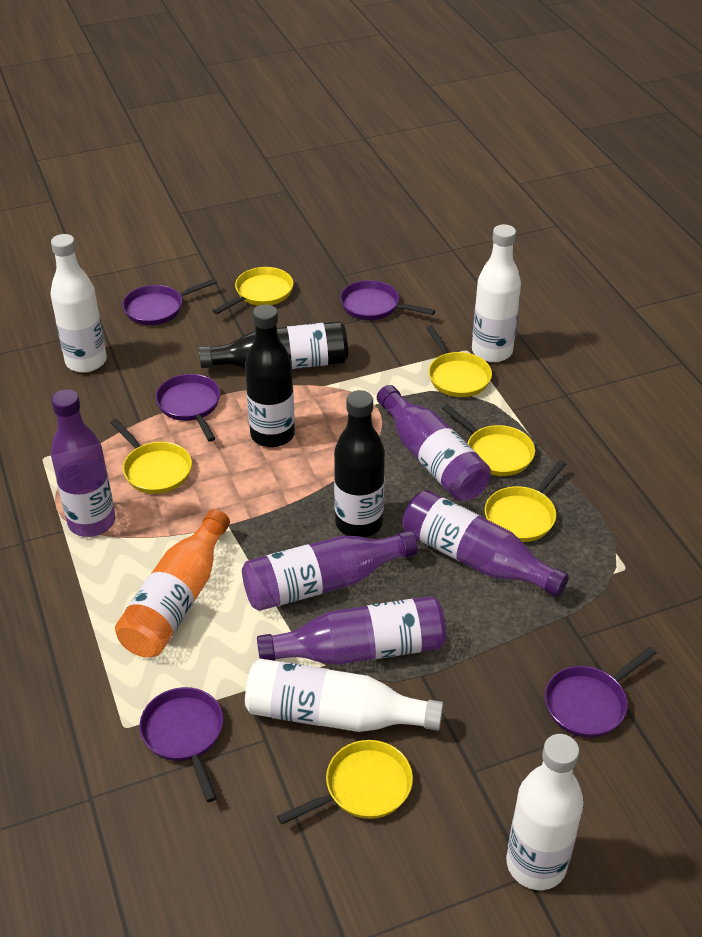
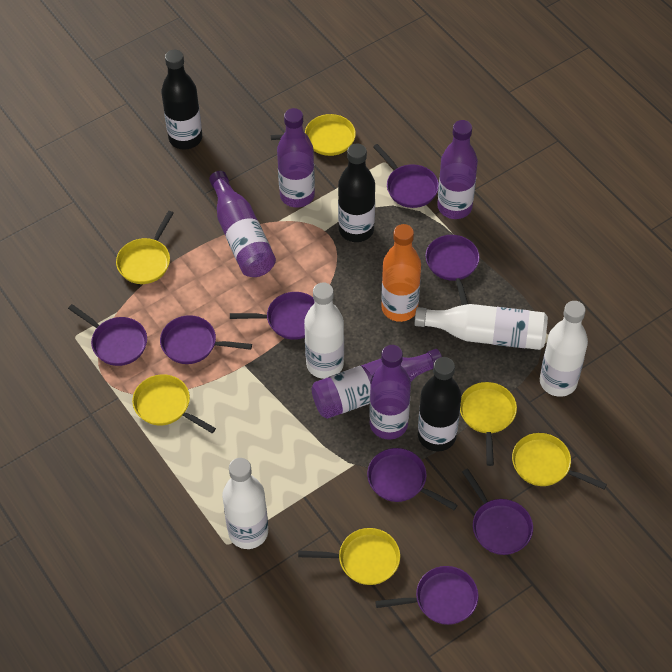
purple pan: 5 -> 8

